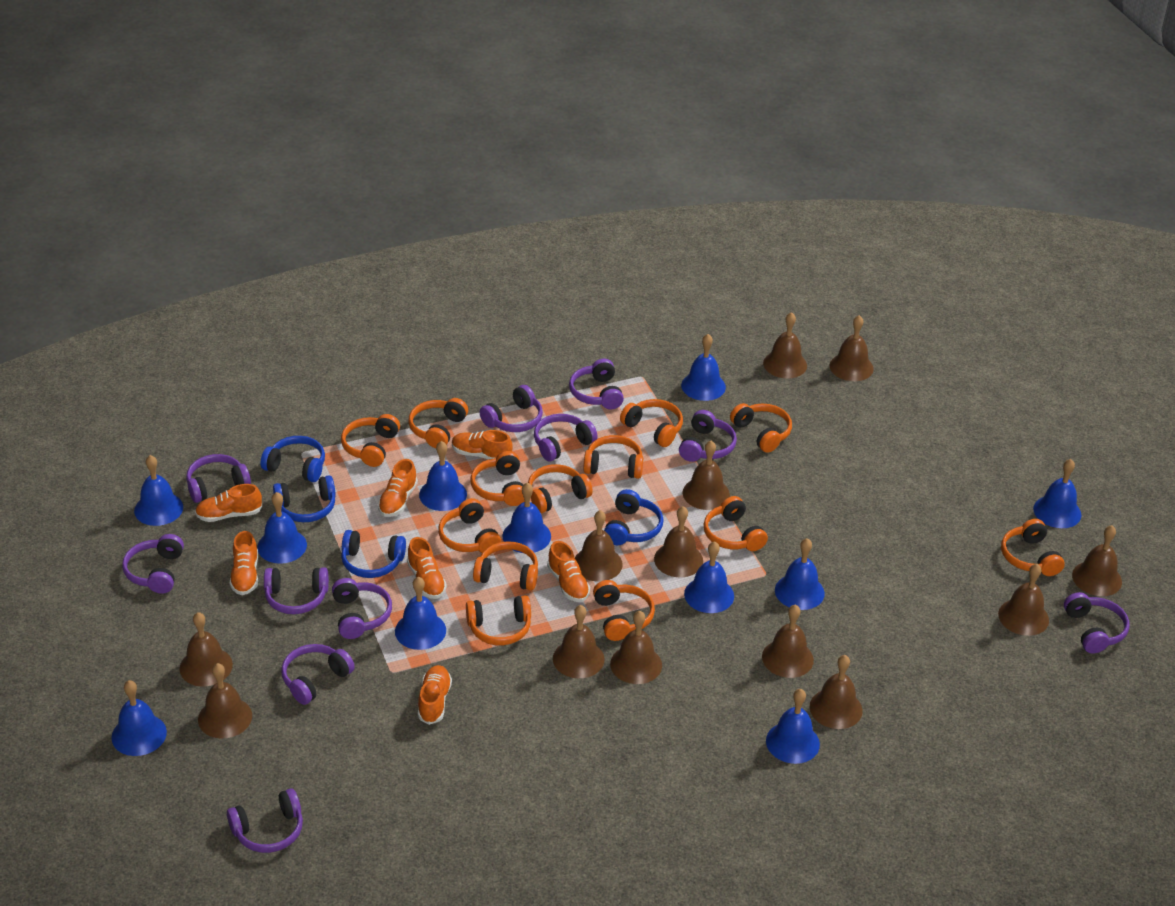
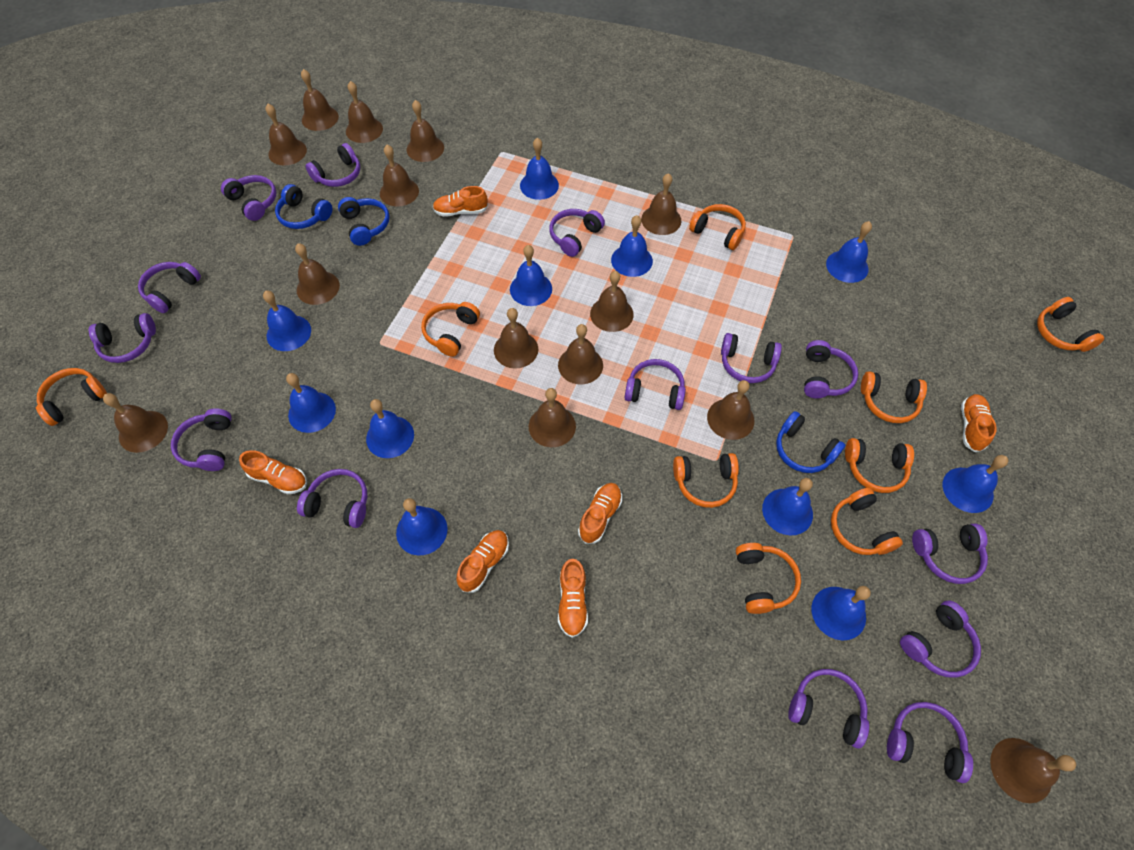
blue headphones: 4 -> 3
brown bell: 13 -> 14
orange headphones: 13 -> 9
orange shoe: 7 -> 6
purple headphones: 11 -> 14

